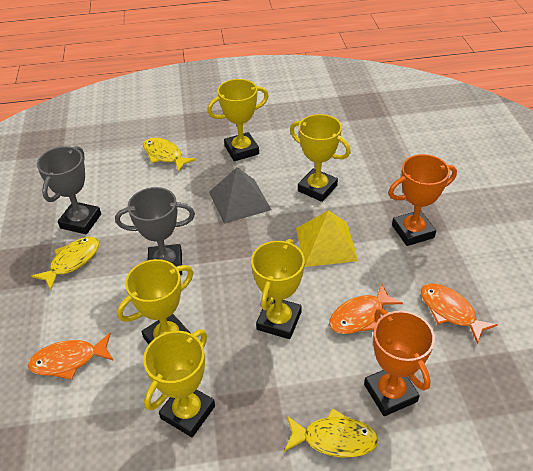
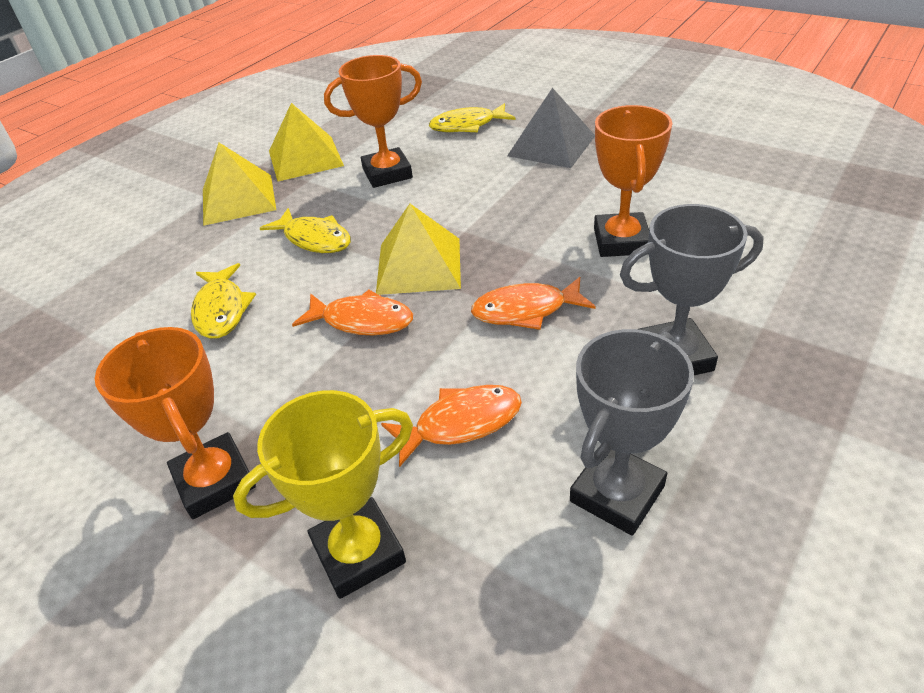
orange trophy: 2 -> 3
yellow pyramid: 1 -> 3
yellow trophy: 5 -> 1

